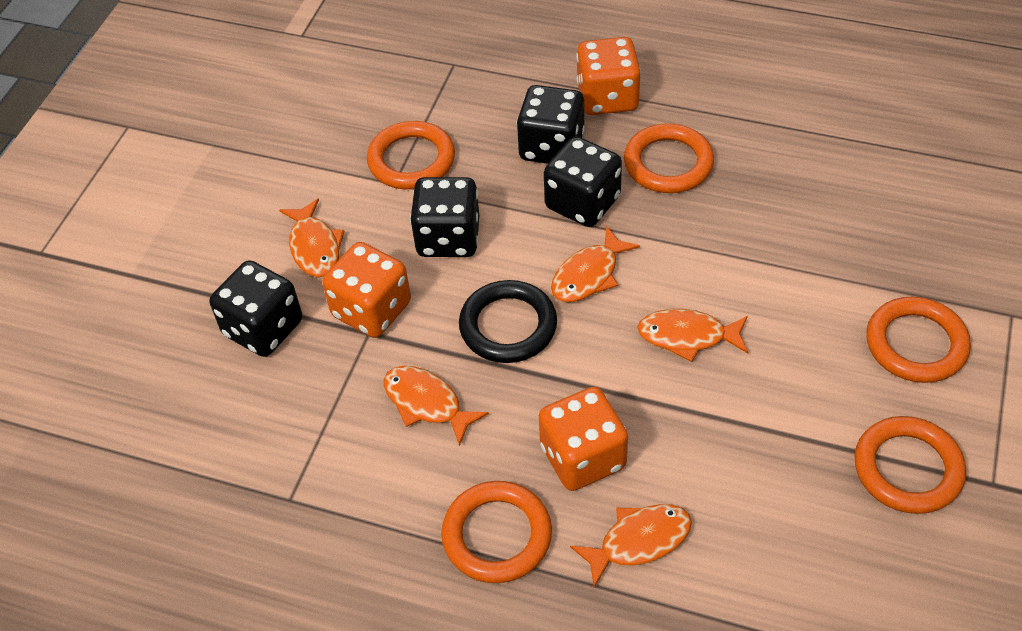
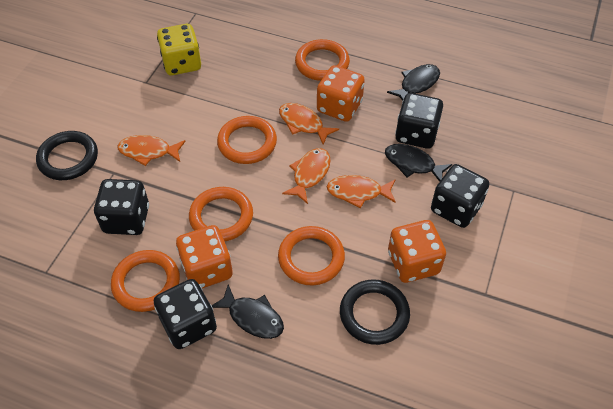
black fish: 0 -> 3
black ring: 1 -> 2
orange fish: 5 -> 4
yellow dice: 0 -> 1

